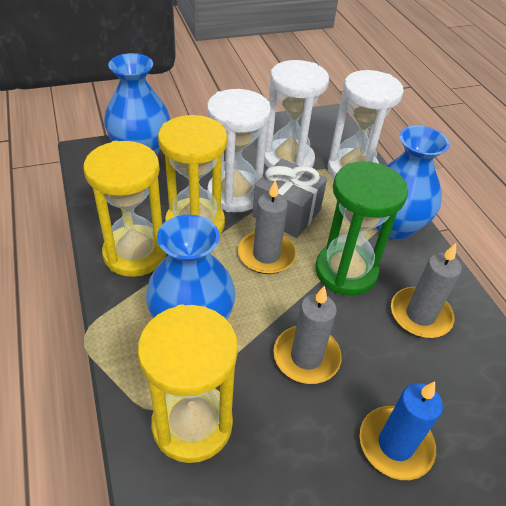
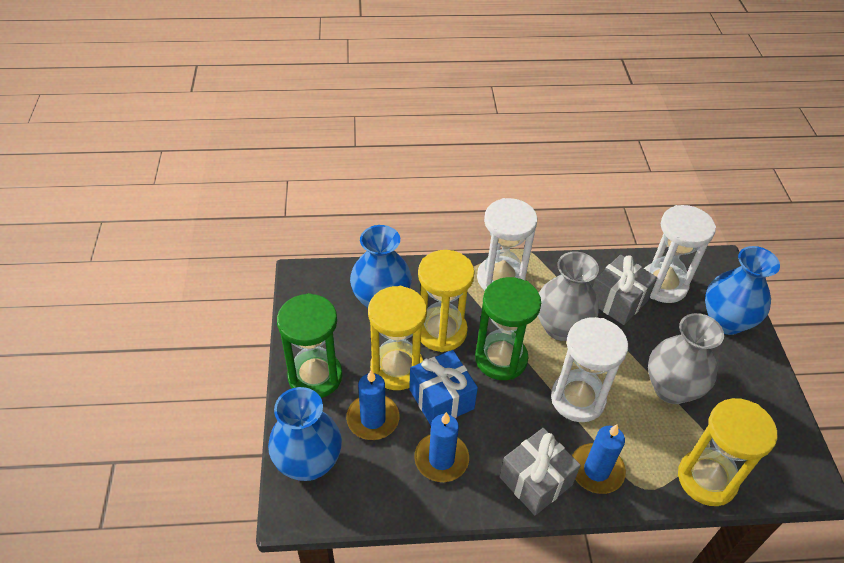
blue candle: 1 -> 3
blue gift: 0 -> 1
green hourglass: 1 -> 2
grey candle: 3 -> 0
grey gift: 1 -> 2
grey vase: 0 -> 2

